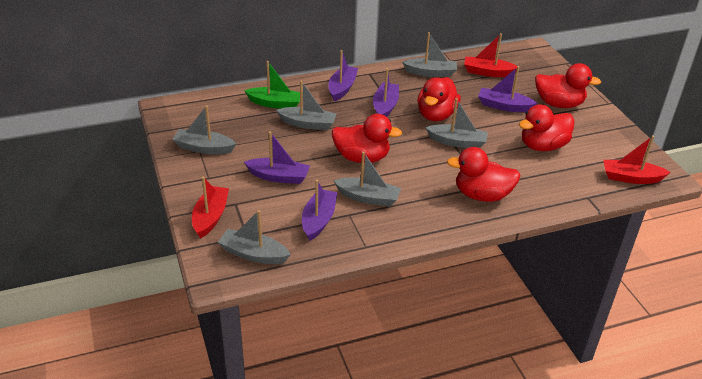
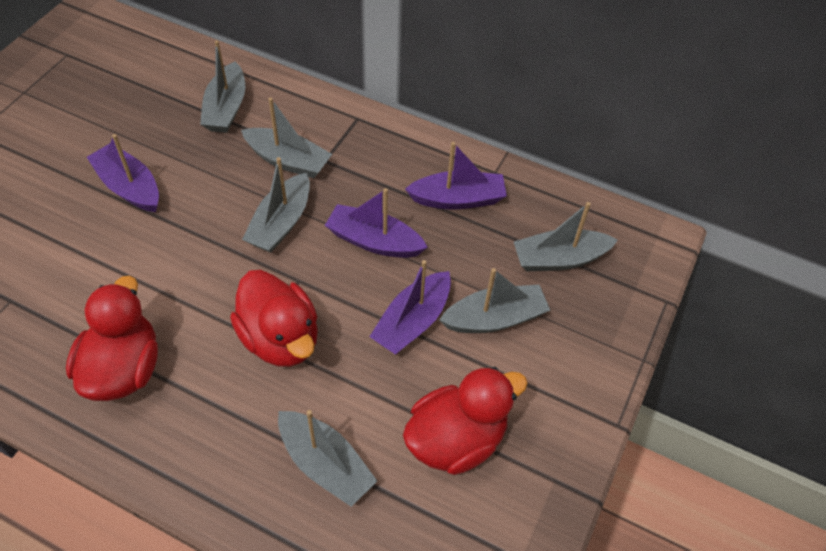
green boat: 1 -> 0
purple boat: 5 -> 4
red boat: 3 -> 0
red duck: 5 -> 3

